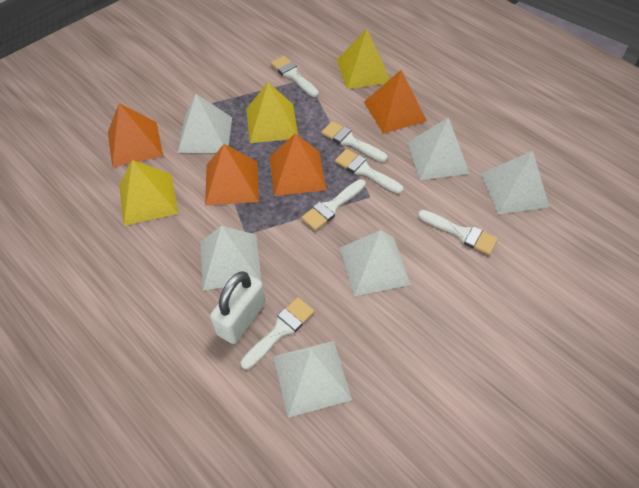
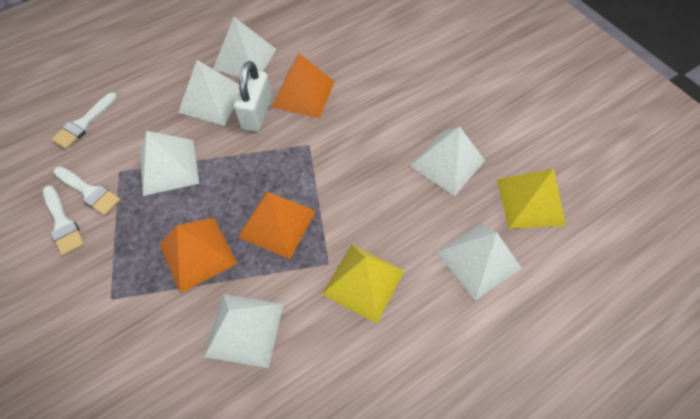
orange pyramid: 4 -> 3
white brush: 6 -> 3
yellow pyramid: 3 -> 2

